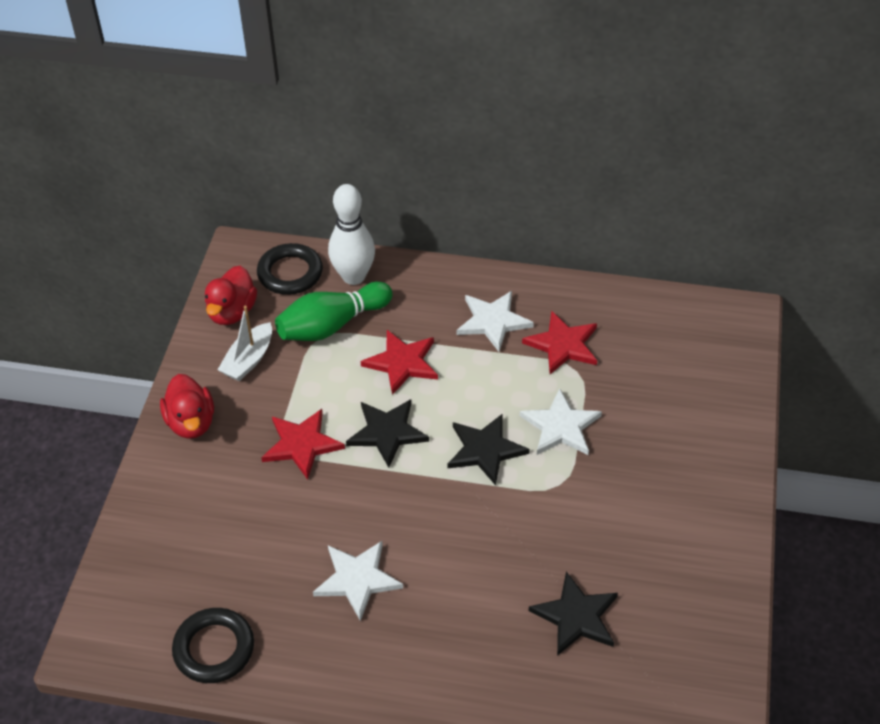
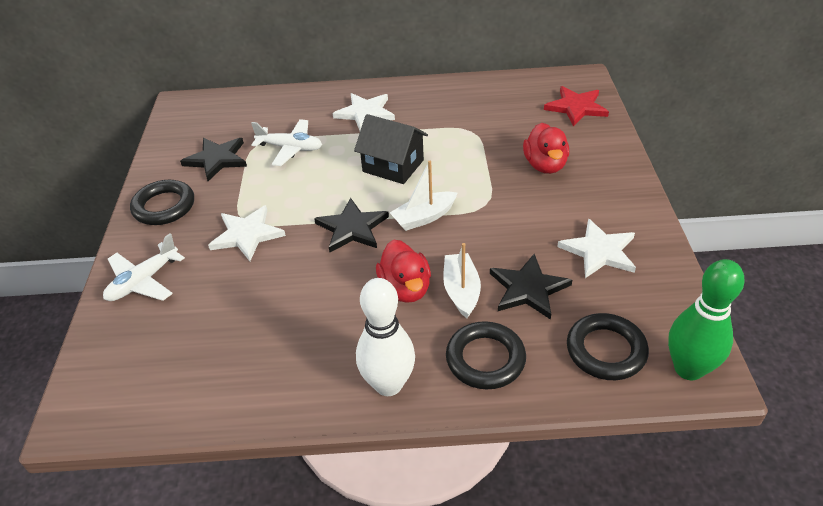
black house: 0 -> 1
black ring: 2 -> 3
red star: 3 -> 1
white boat: 1 -> 2
white plane: 0 -> 2

